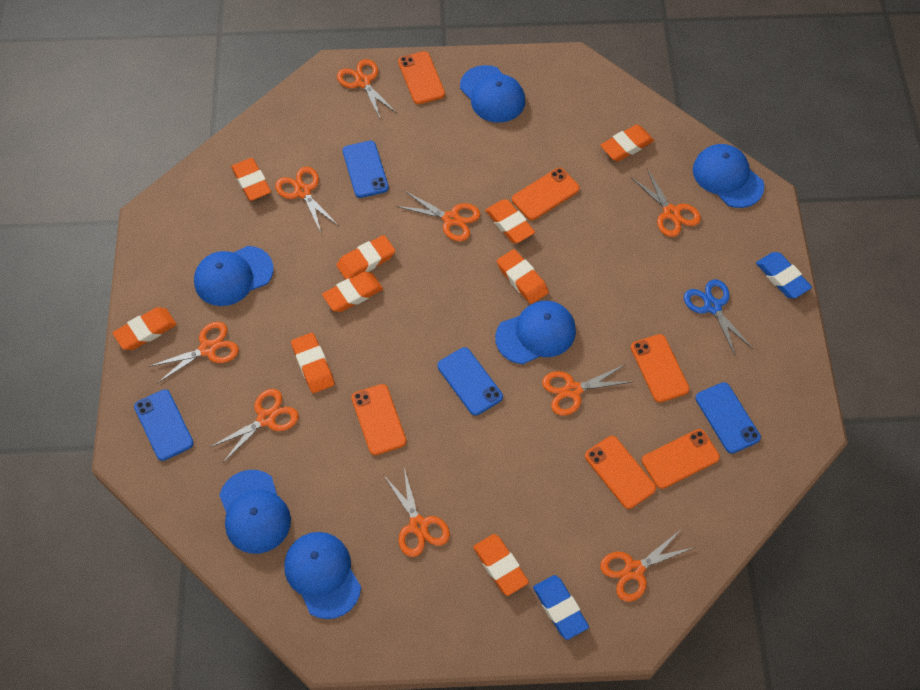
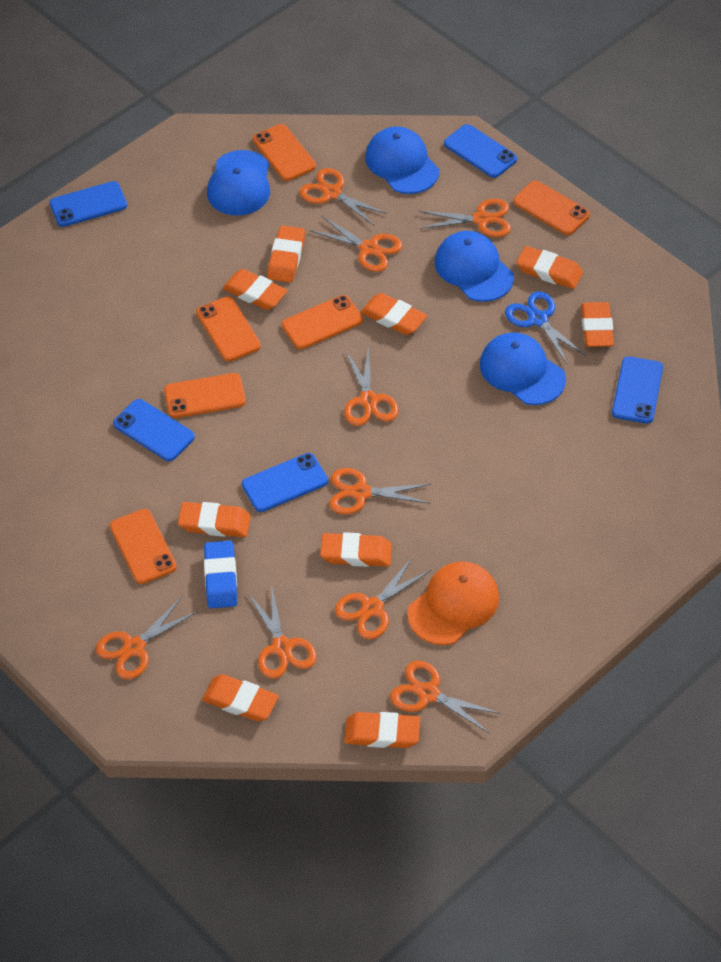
blue cap: 6 -> 4
blue eraser: 2 -> 1
blue phone: 4 -> 5
orange cap: 0 -> 1

